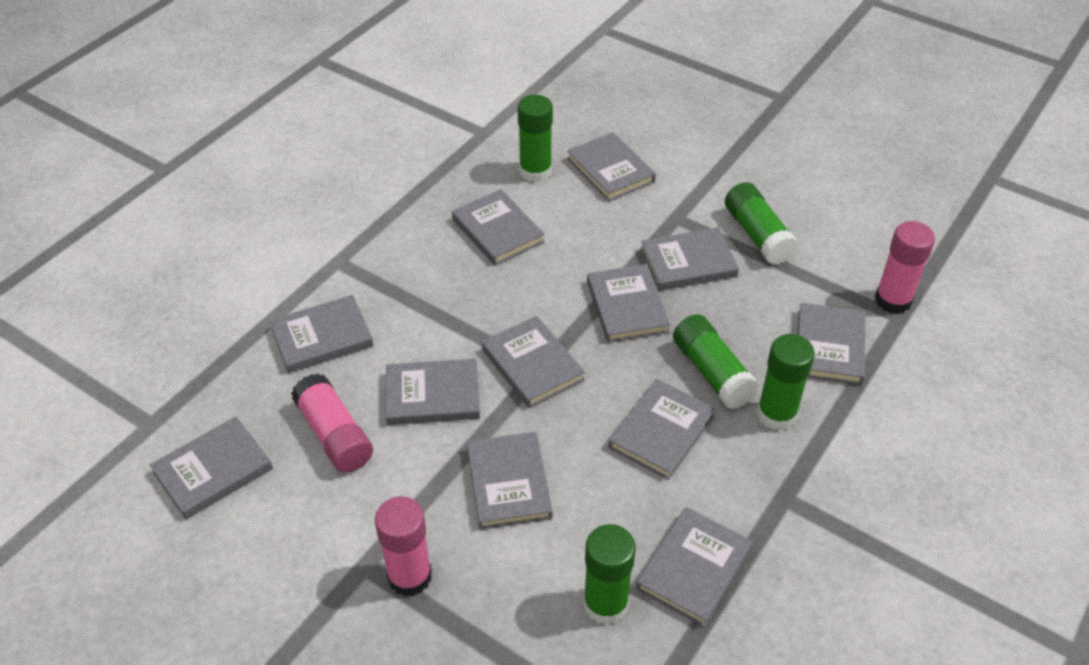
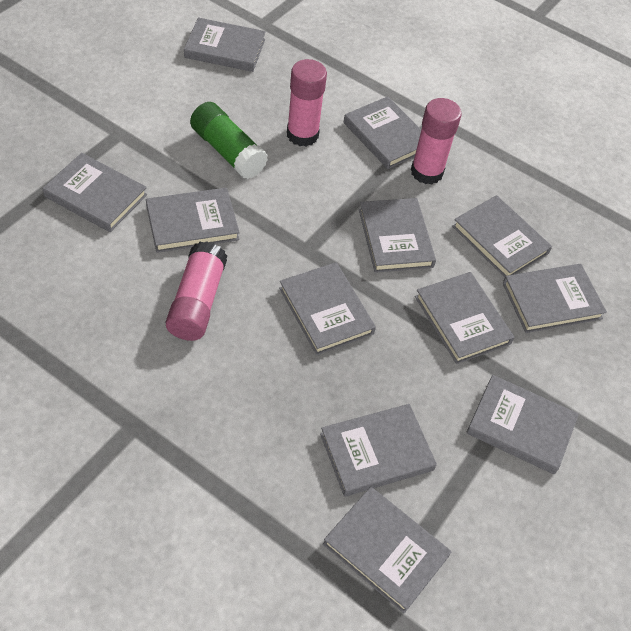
green glue stick: 5 -> 1

